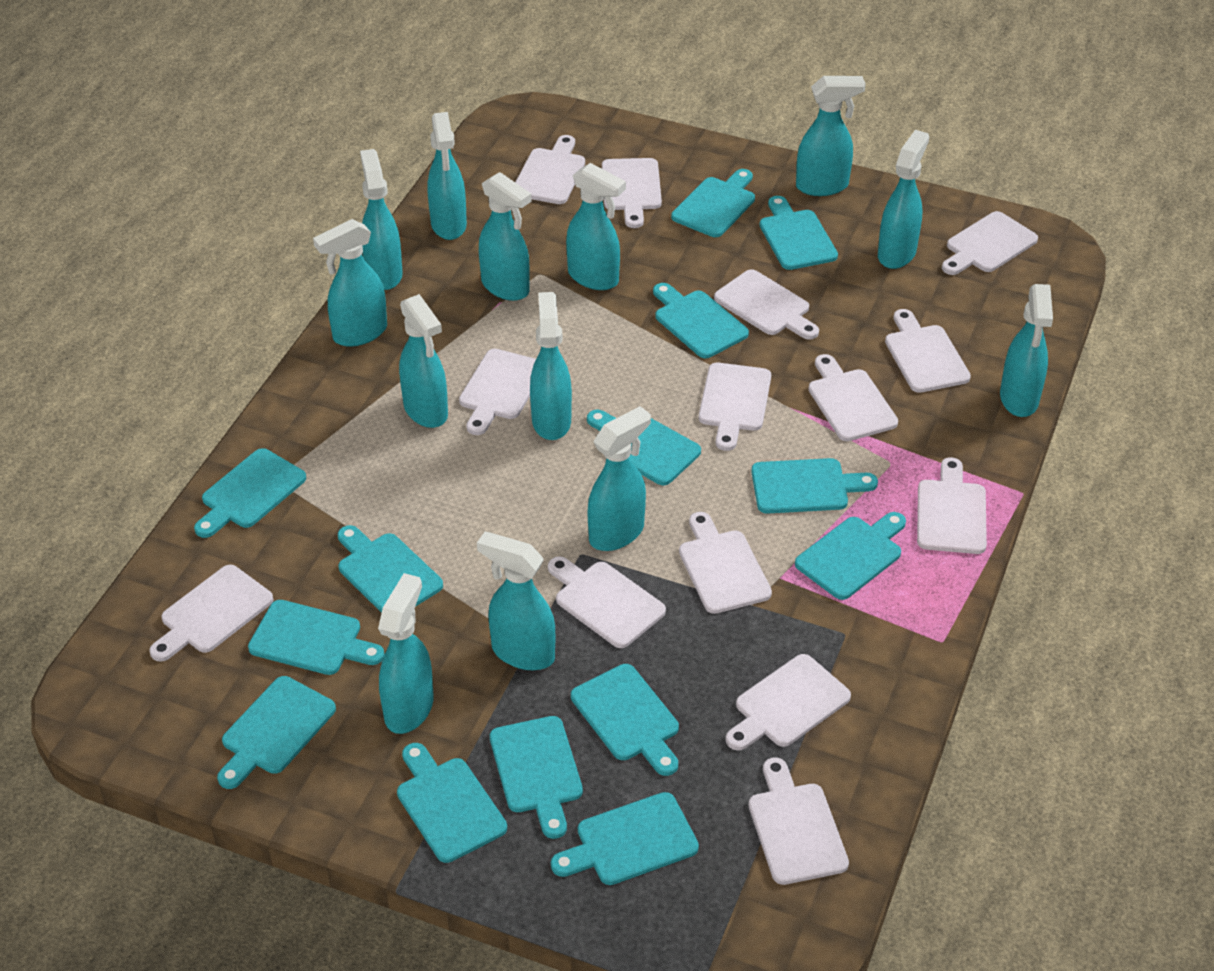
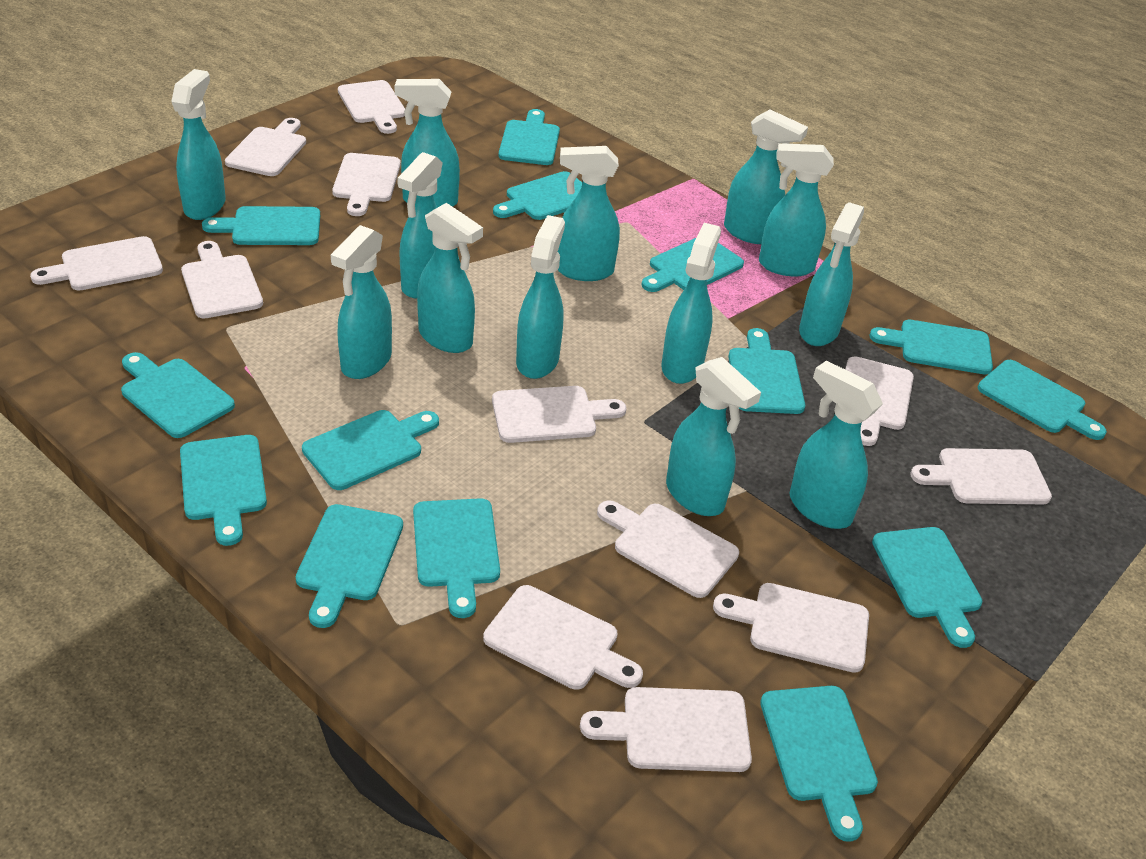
white cutting board: 14 -> 12

